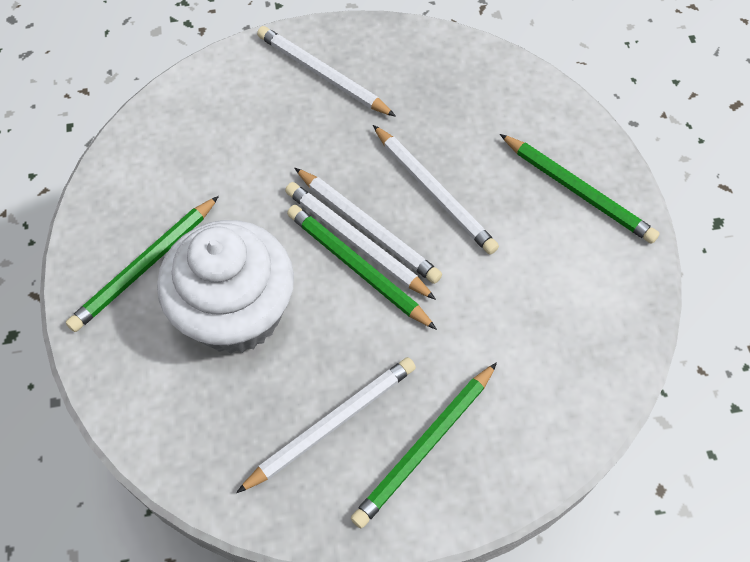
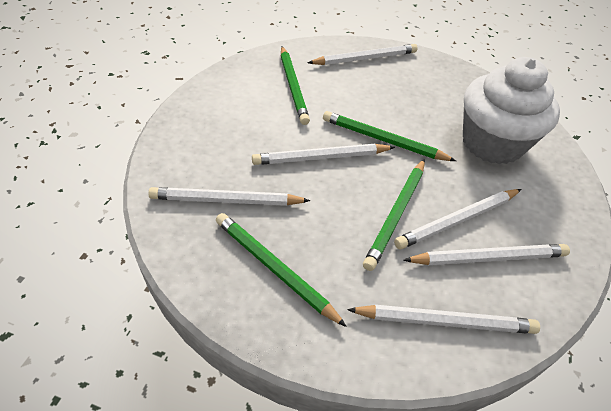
white pencil: 5 -> 6

